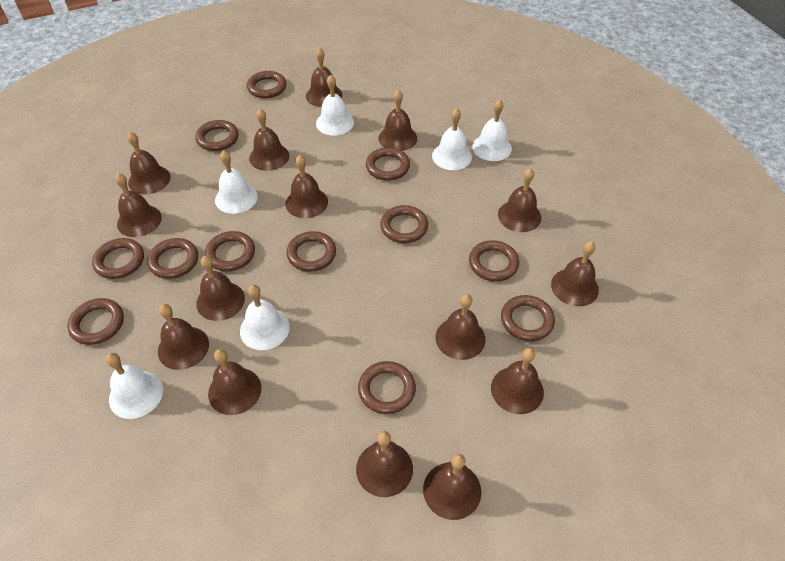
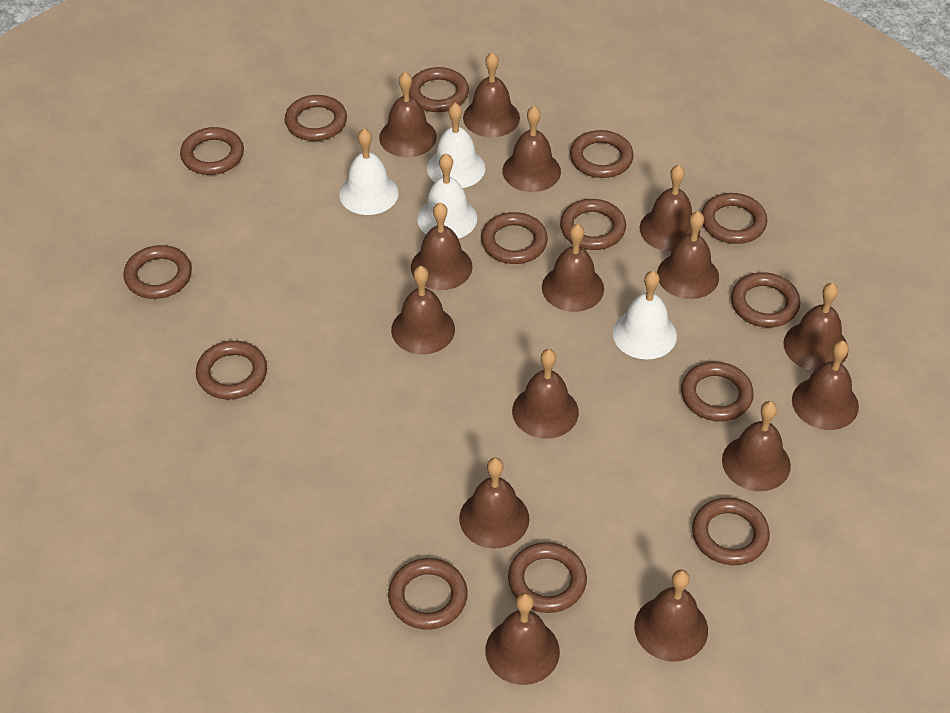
brown ring: 12 -> 14
white bell: 6 -> 4

